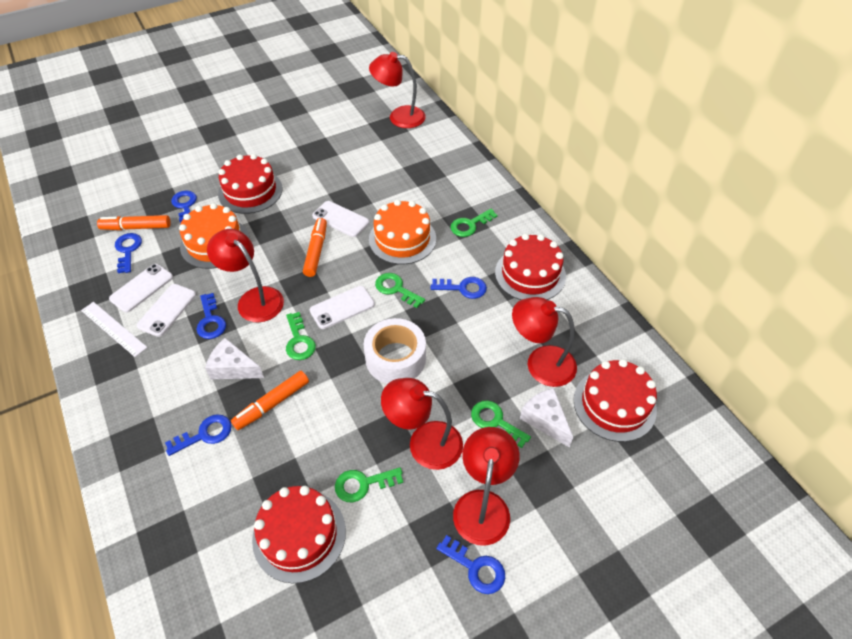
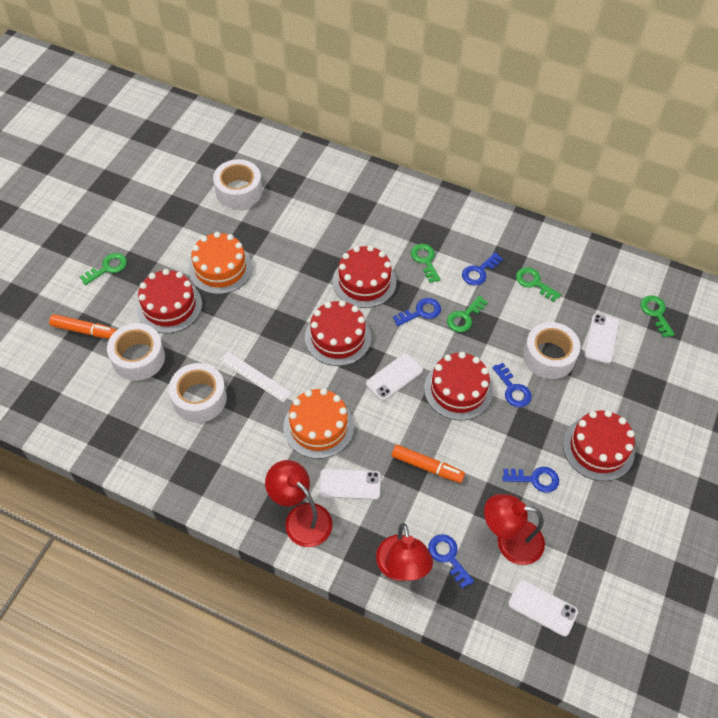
blue key: 6 -> 5
orange marker: 3 -> 2
red cake: 4 -> 5
red lamp: 5 -> 3
white cheese: 2 -> 0
white tape: 1 -> 4

